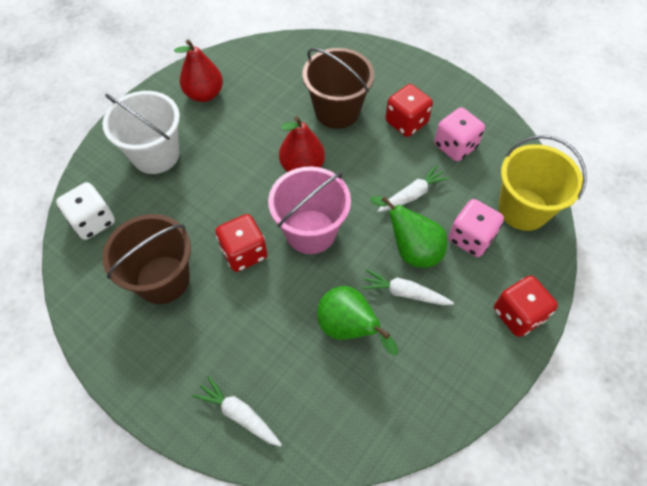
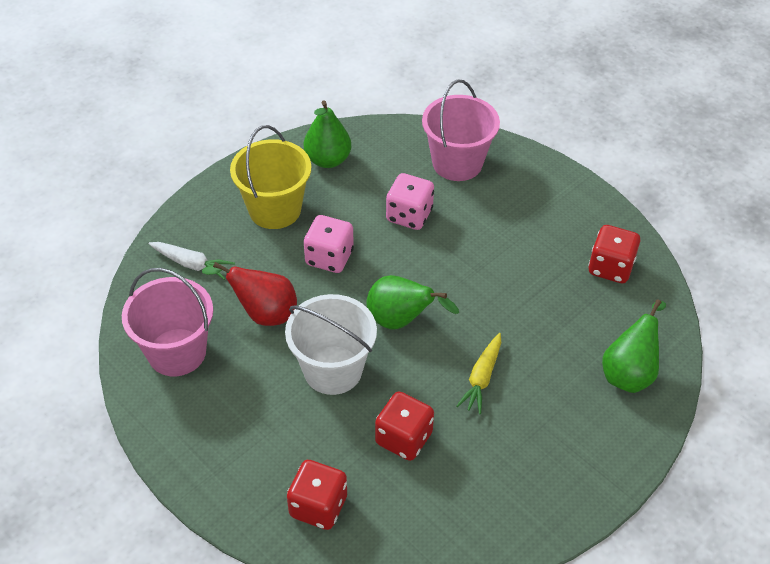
brown bucket: 2 -> 0
green pear: 2 -> 3
pink bucket: 1 -> 2
red pear: 2 -> 1
white carrot: 3 -> 1
white dice: 1 -> 0
yellow carrot: 0 -> 1

